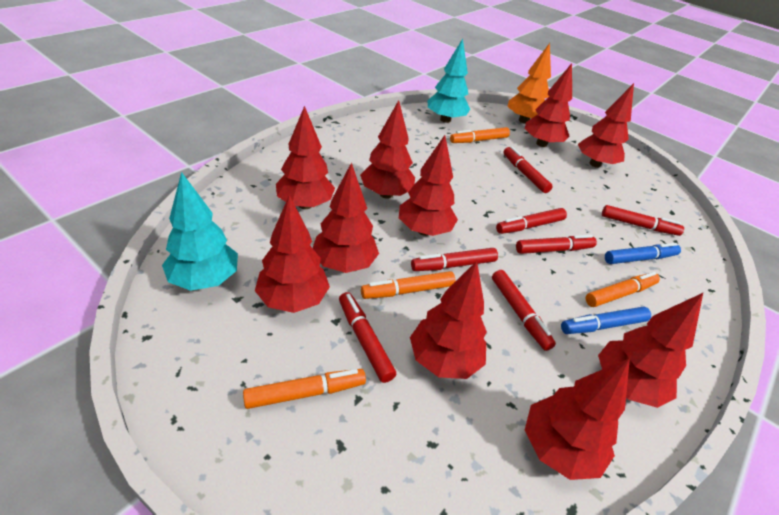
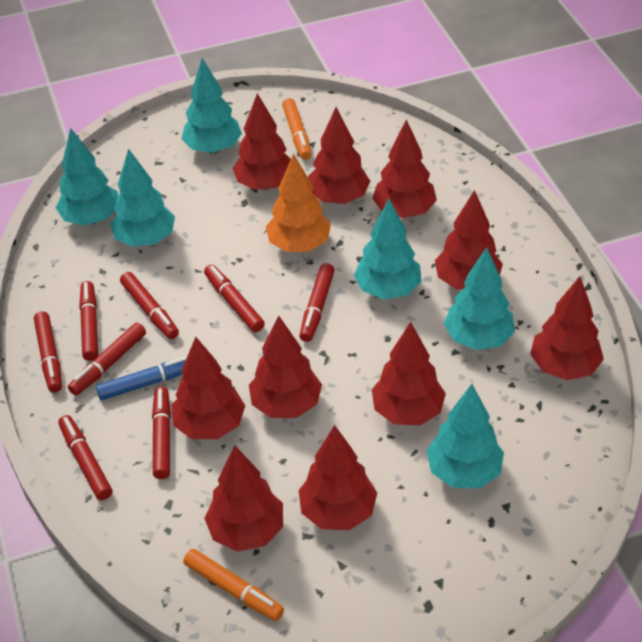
blue marker: 2 -> 1
orange marker: 4 -> 2
red marker: 7 -> 8
turquoise tree: 2 -> 6

